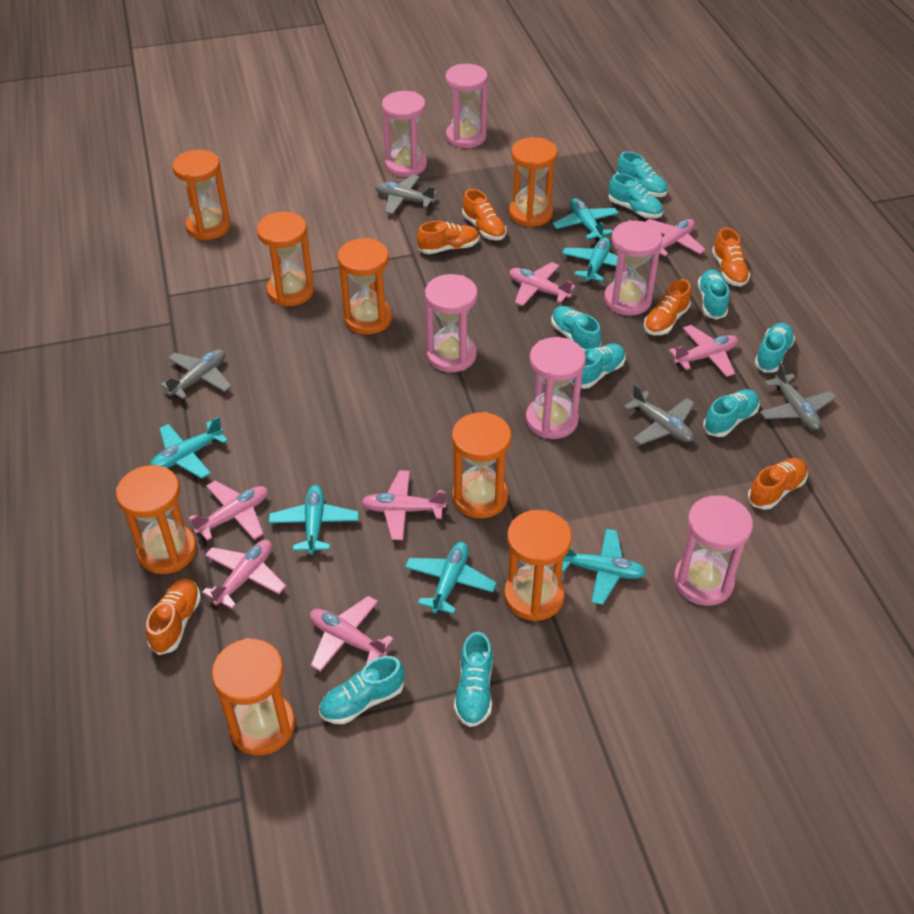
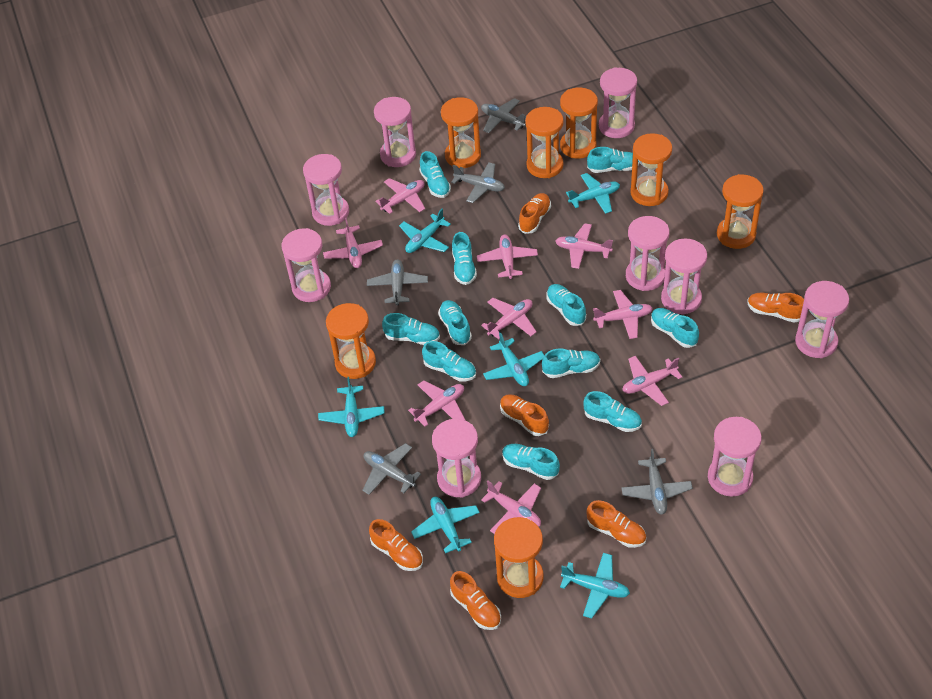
grey plane: 4 -> 5
orange hourglass: 8 -> 7
pink hourglass: 6 -> 9
pink plane: 7 -> 9
turquoise shoe: 9 -> 11

